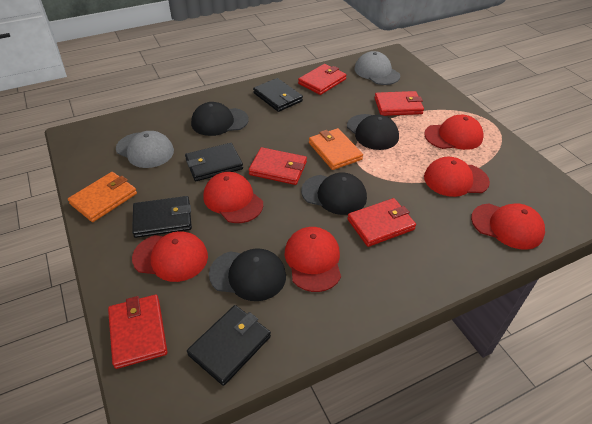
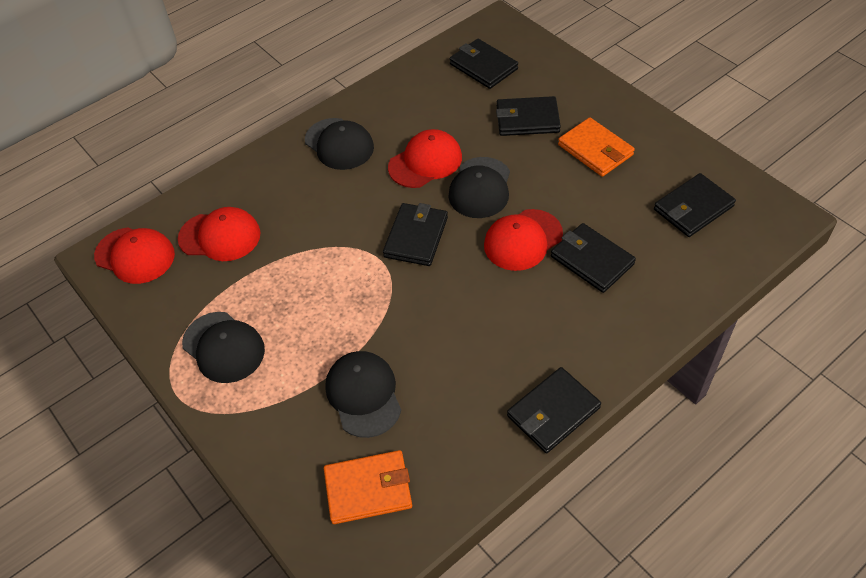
black wallet: 4 -> 6
grey cap: 2 -> 0
red cap: 6 -> 4
red wallet: 5 -> 0

